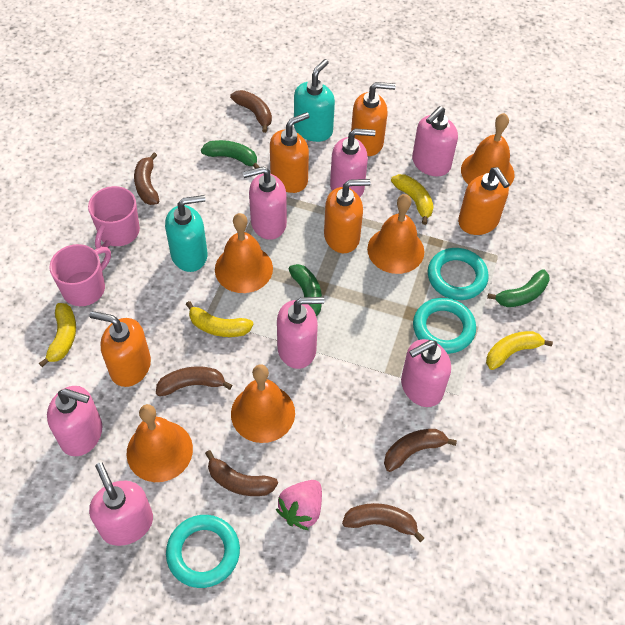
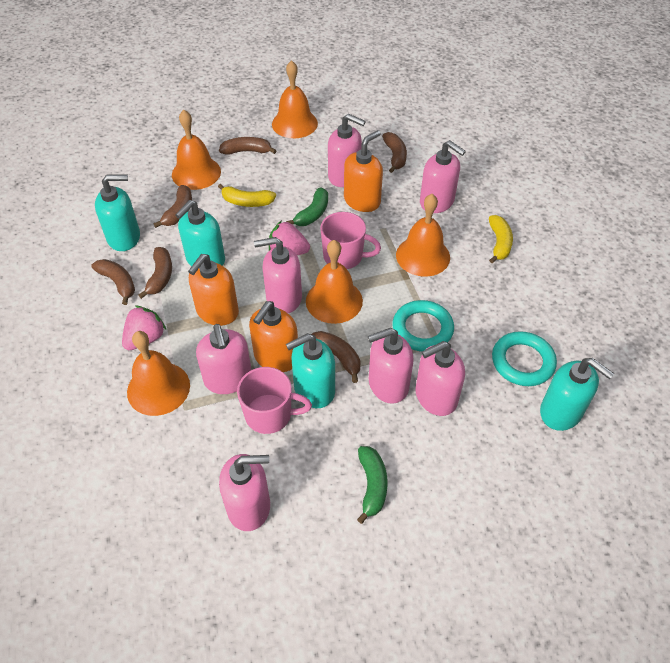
green banana: 3 -> 2
orange soap dispenser: 5 -> 3
pink strawberry: 1 -> 2
turquoise ring: 3 -> 2
turquoise soap dispenser: 2 -> 4
yellow banana: 4 -> 2

